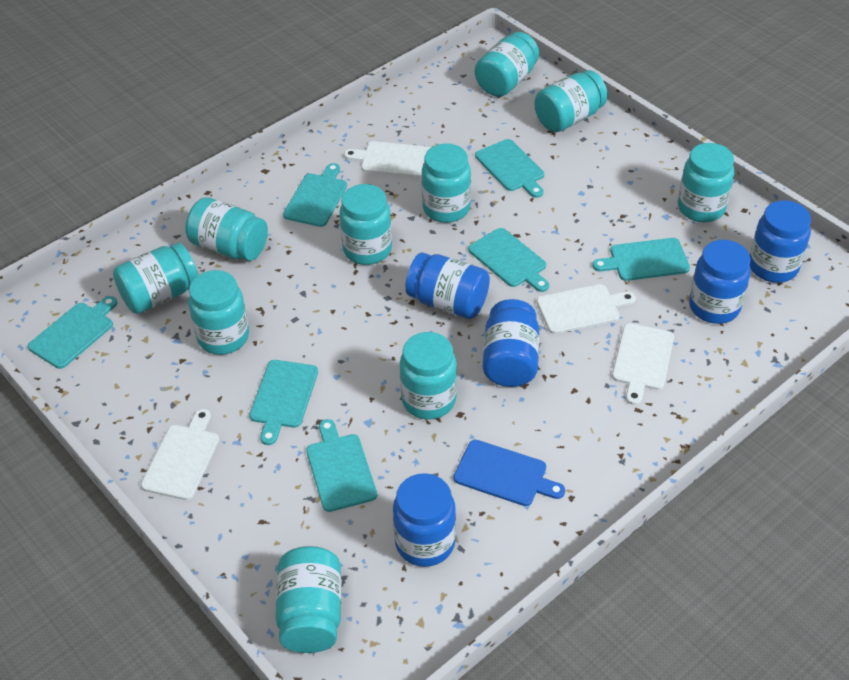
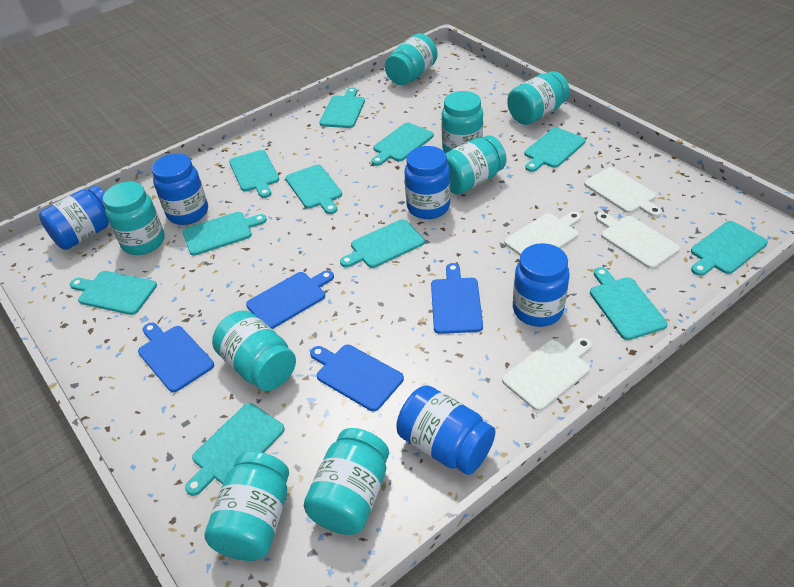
blue cutting board: 1 -> 4
turquoise cutting board: 7 -> 11
turquoise jar: 10 -> 8

